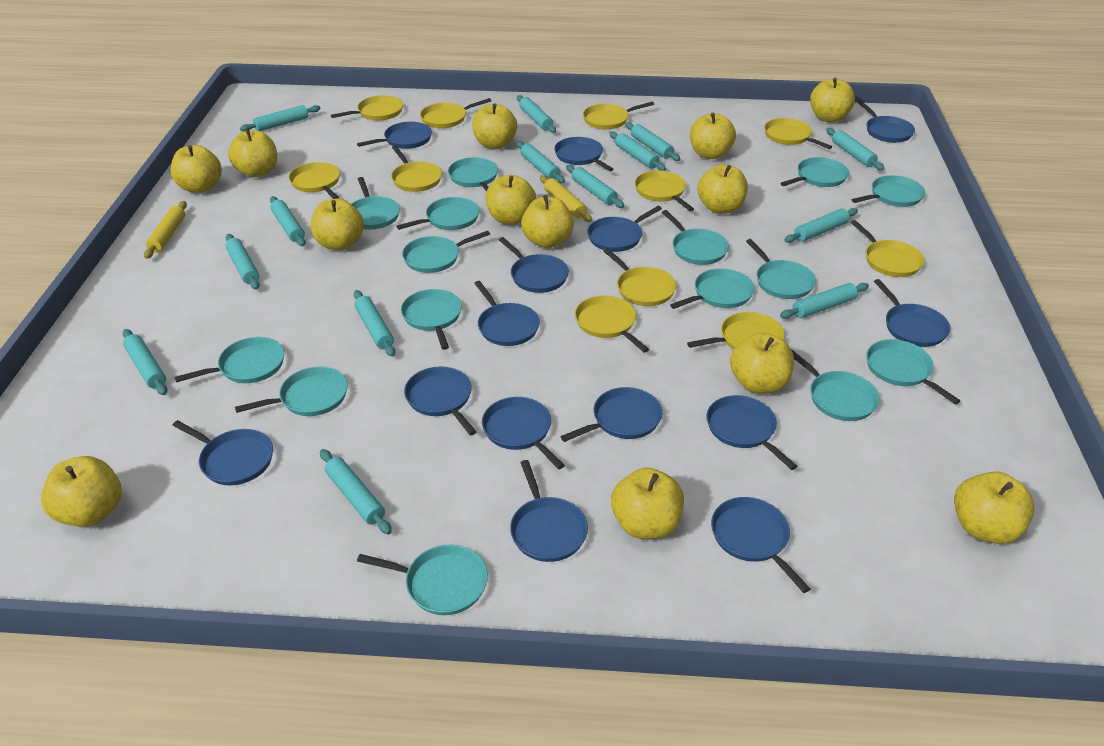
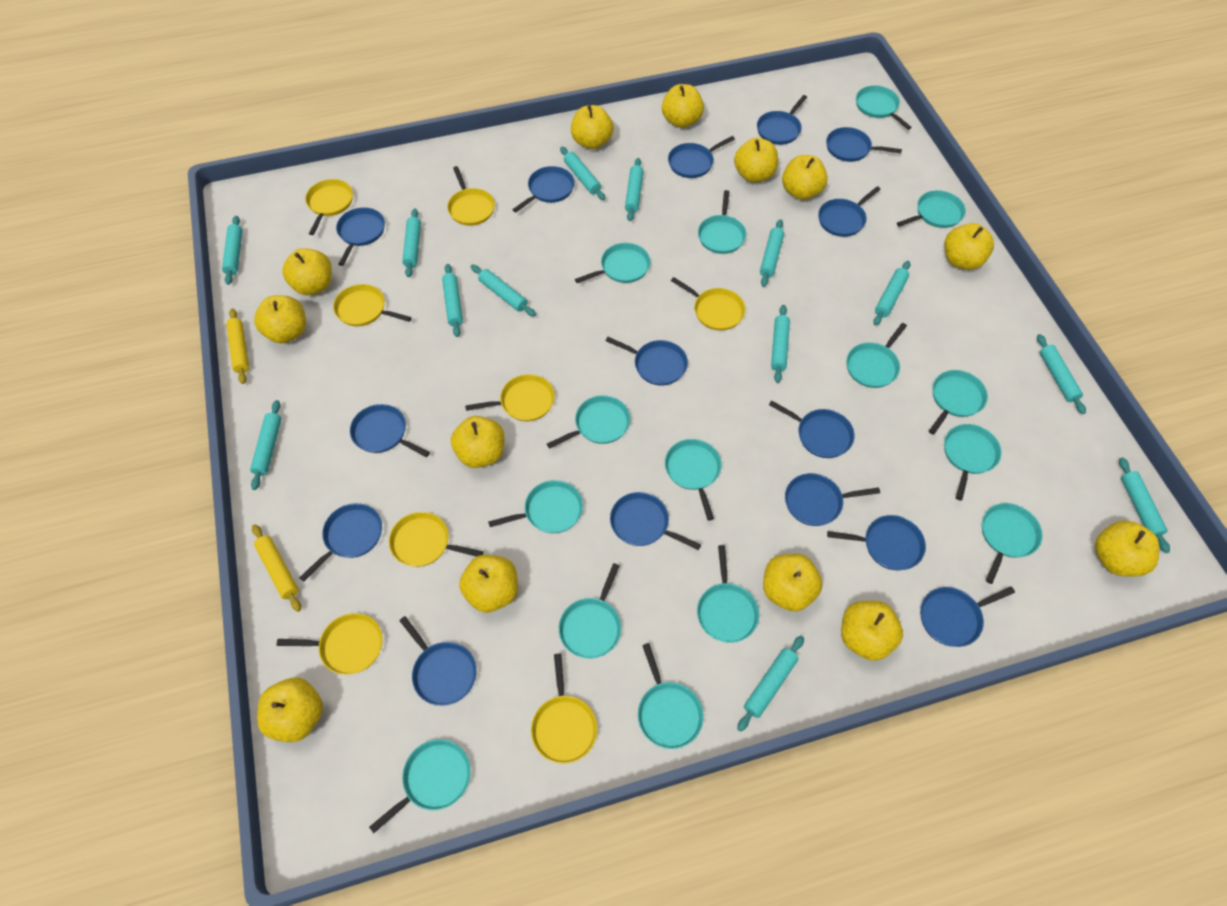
blue pan: 14 -> 15
turquoise rolling pin: 14 -> 13
yellow pan: 11 -> 8

